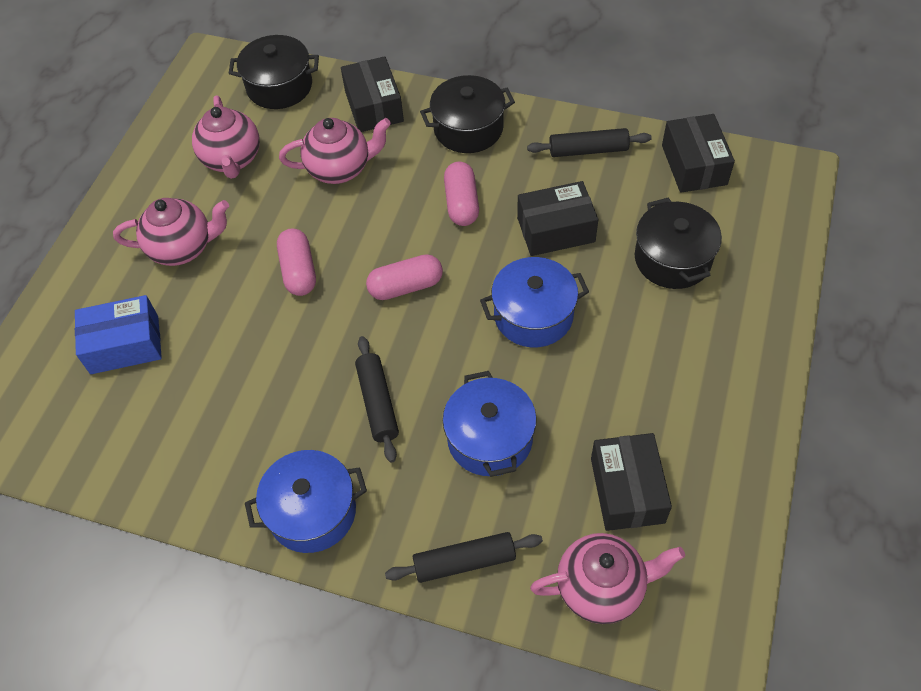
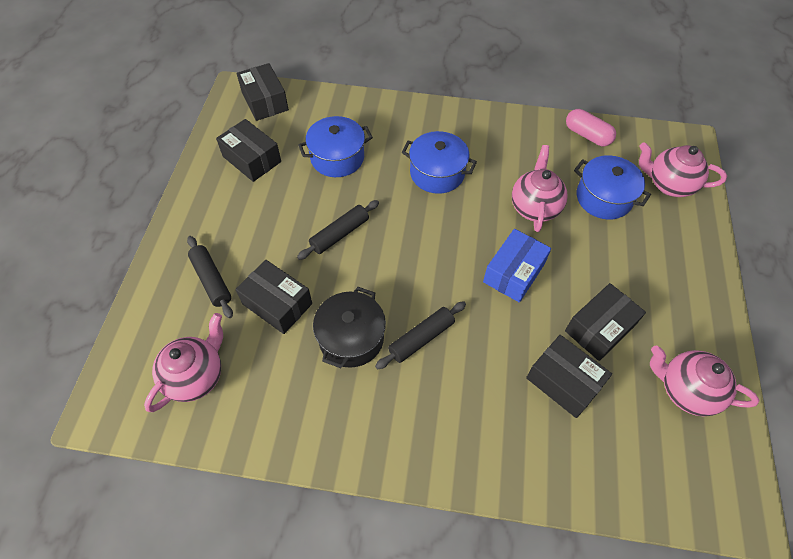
black box: 4 -> 5
black pot: 3 -> 1
pink capsule: 3 -> 1

